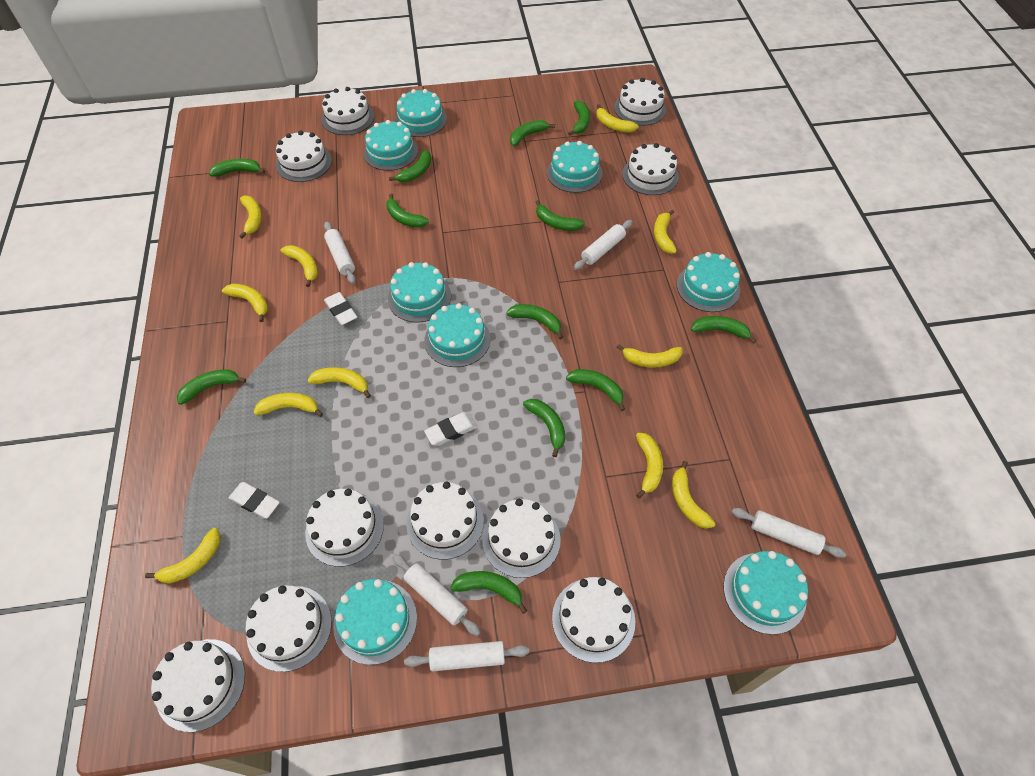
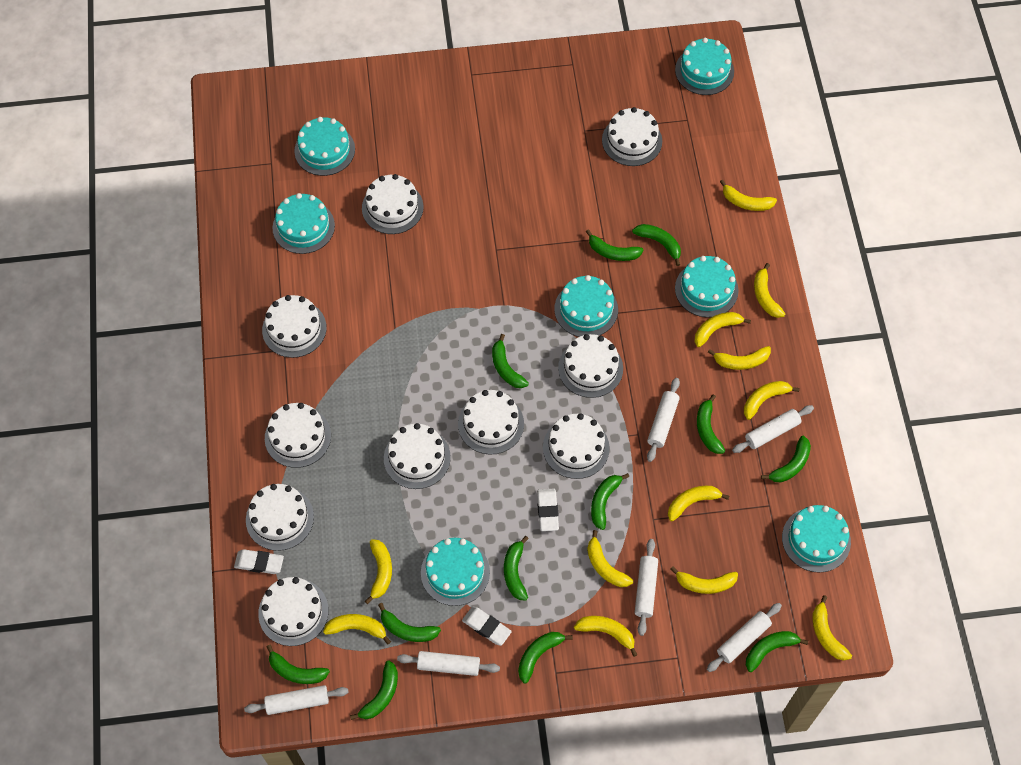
turquoise cake: 8 -> 7
white rolling pin: 5 -> 6
yellow banana: 11 -> 12

